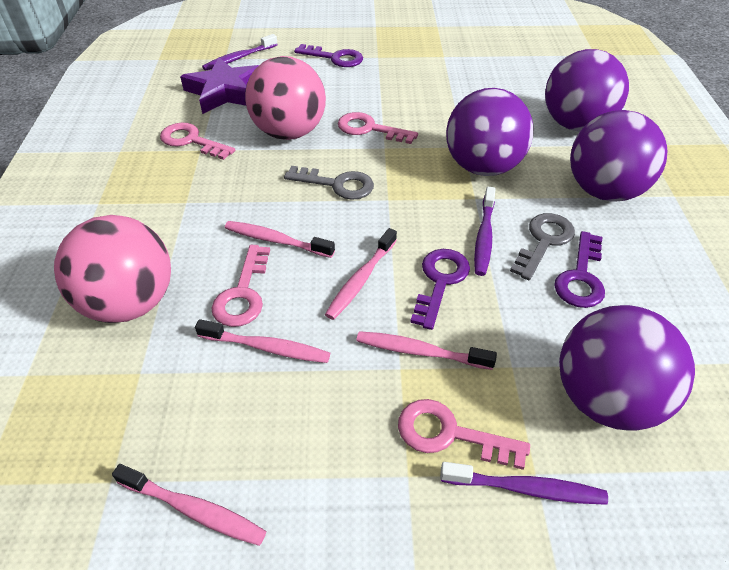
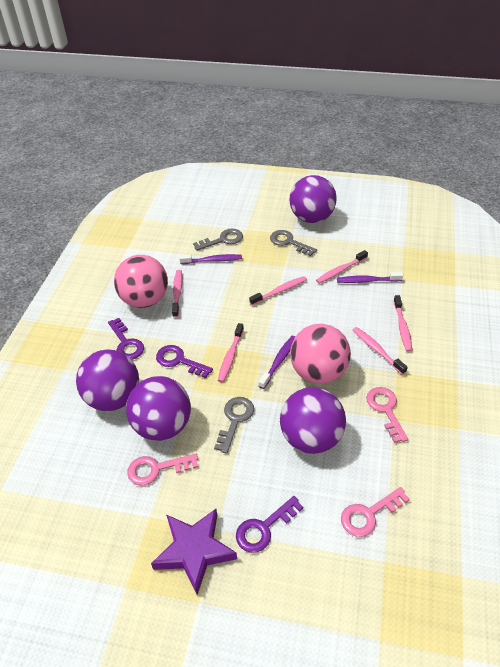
grey key: 2 -> 3
pink key: 4 -> 3
pink toothbrush: 5 -> 6

